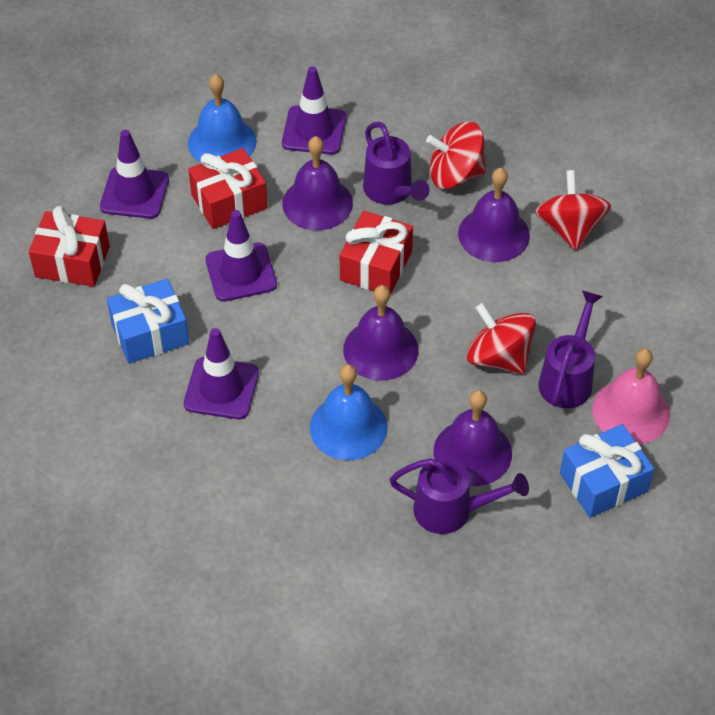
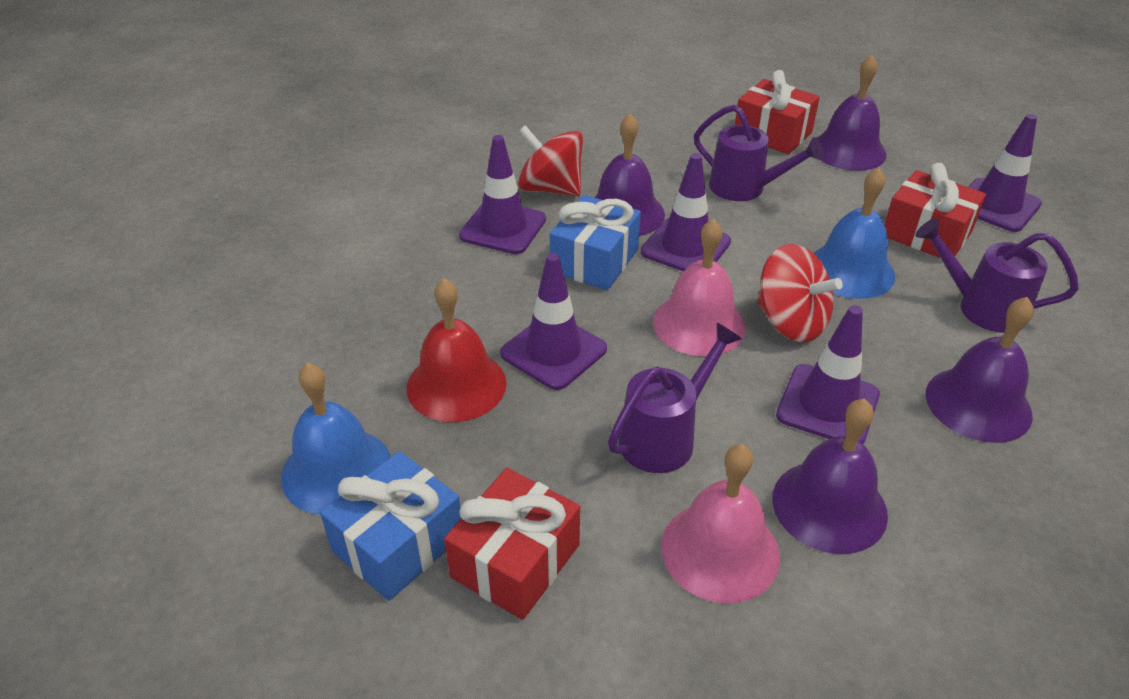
pink bell: 1 -> 2
purple traffic cone: 4 -> 5
red bell: 0 -> 1
red spinning top: 3 -> 2

